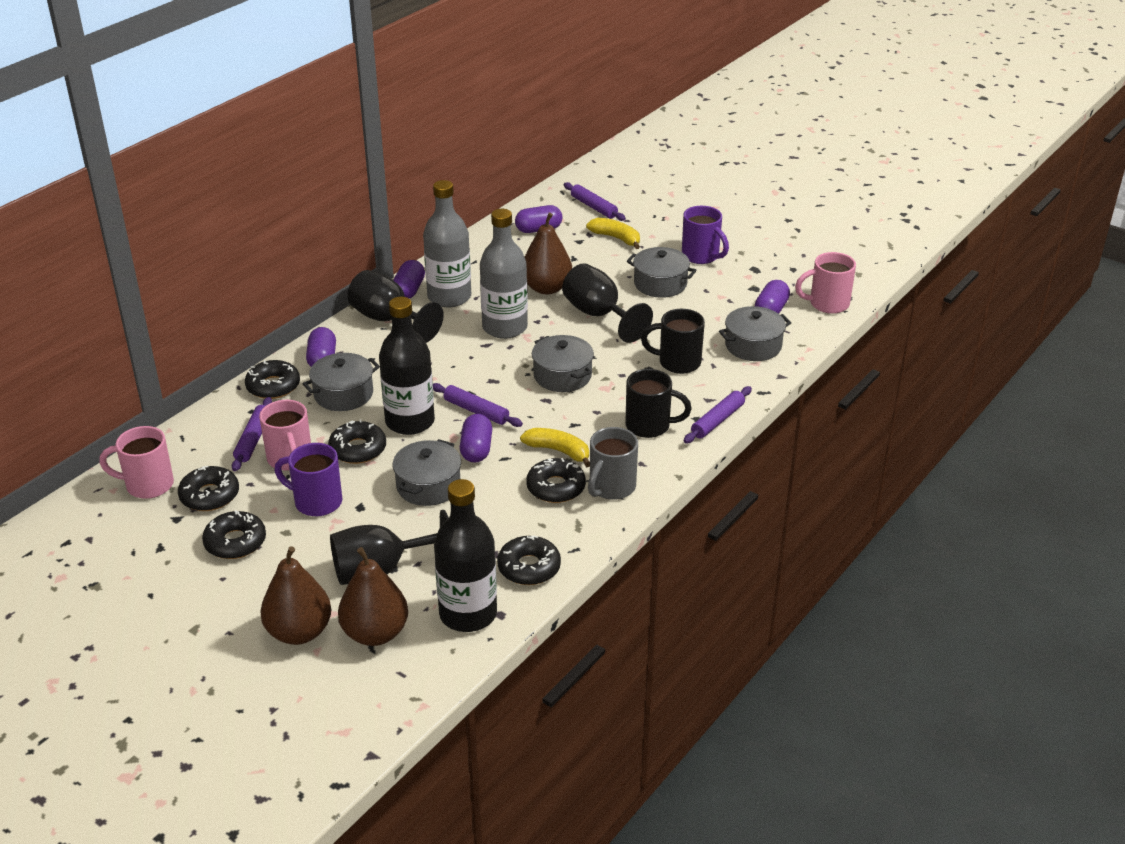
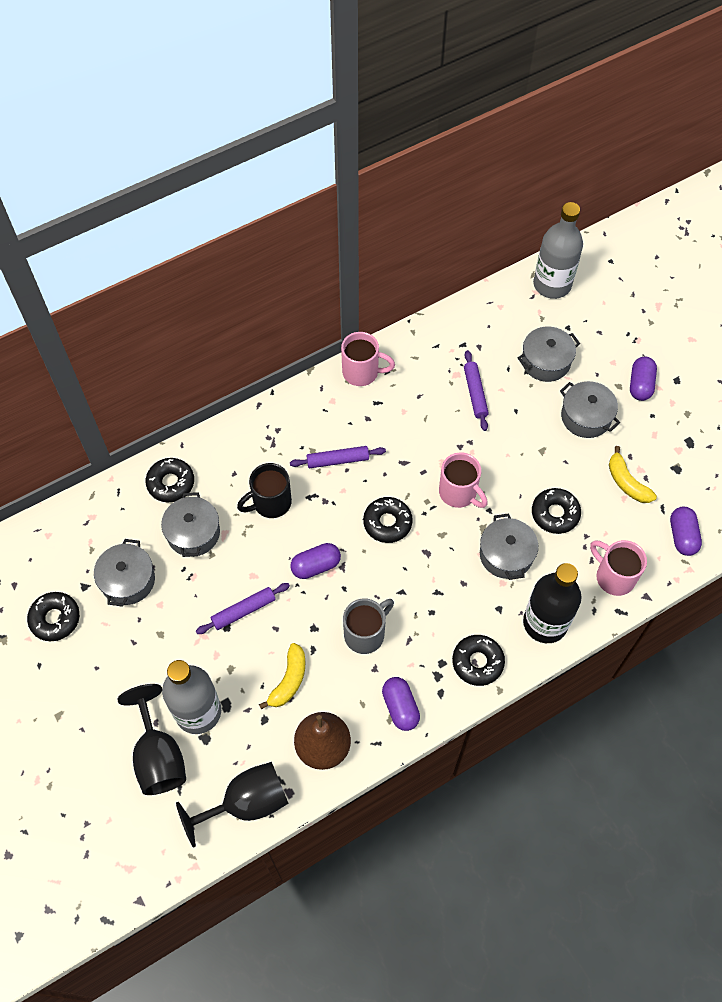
black bottle: 2 -> 1
black donut: 6 -> 5
black goblet: 3 -> 2
black mug: 2 -> 1
brown pear: 3 -> 1
purple capsule: 5 -> 4
purple mug: 2 -> 0
purple rolling pin: 4 -> 3

